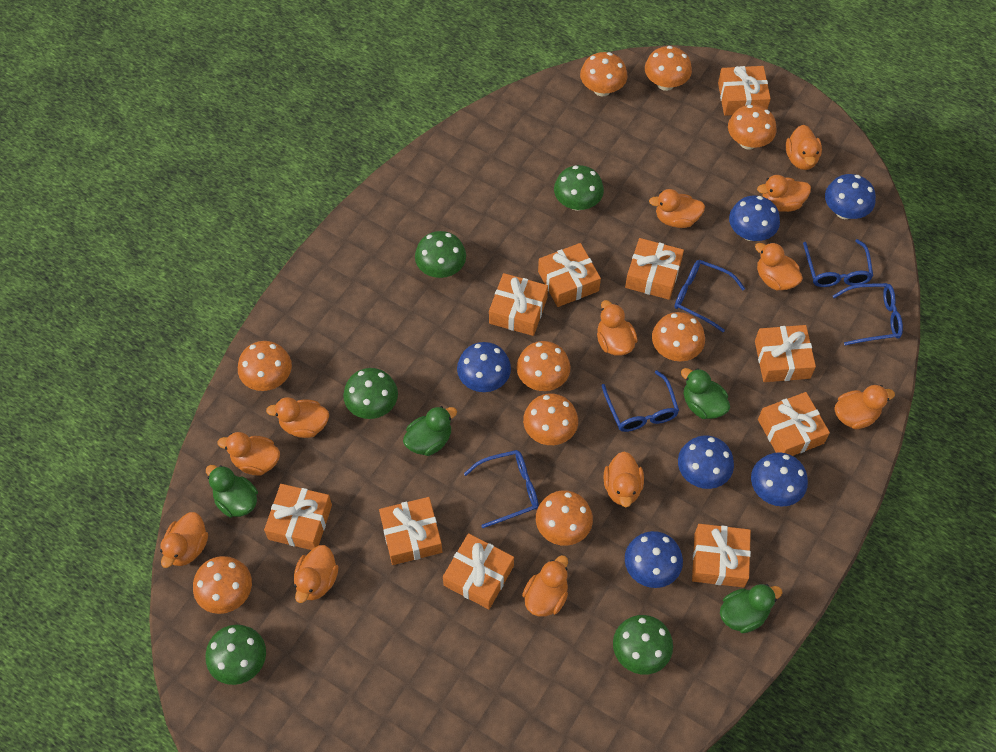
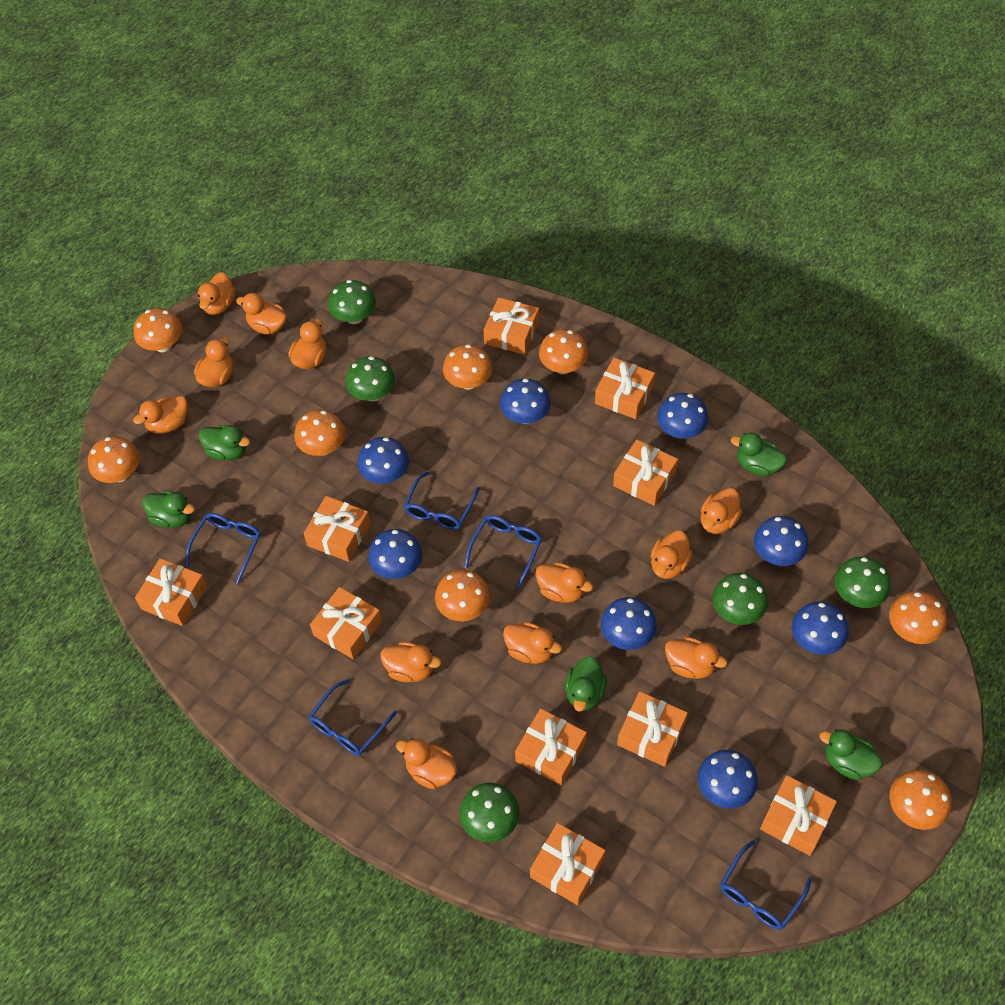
blue mushroom: 6 -> 8
green duck: 4 -> 5
orange mushroom: 9 -> 8

